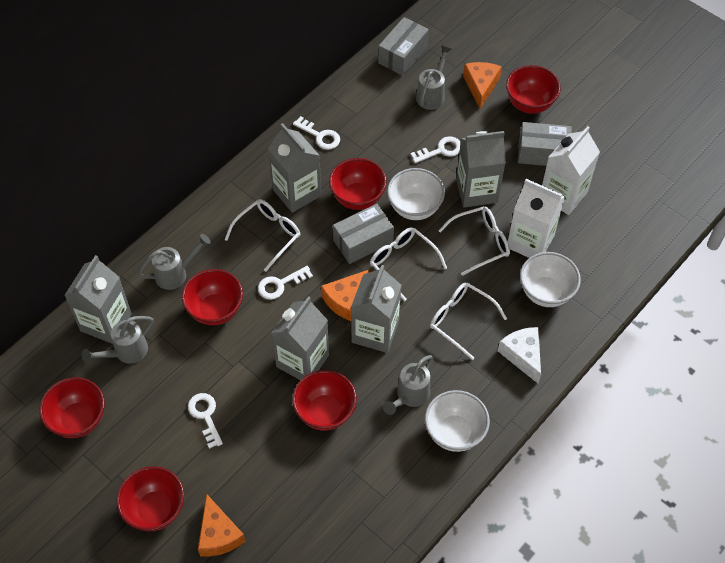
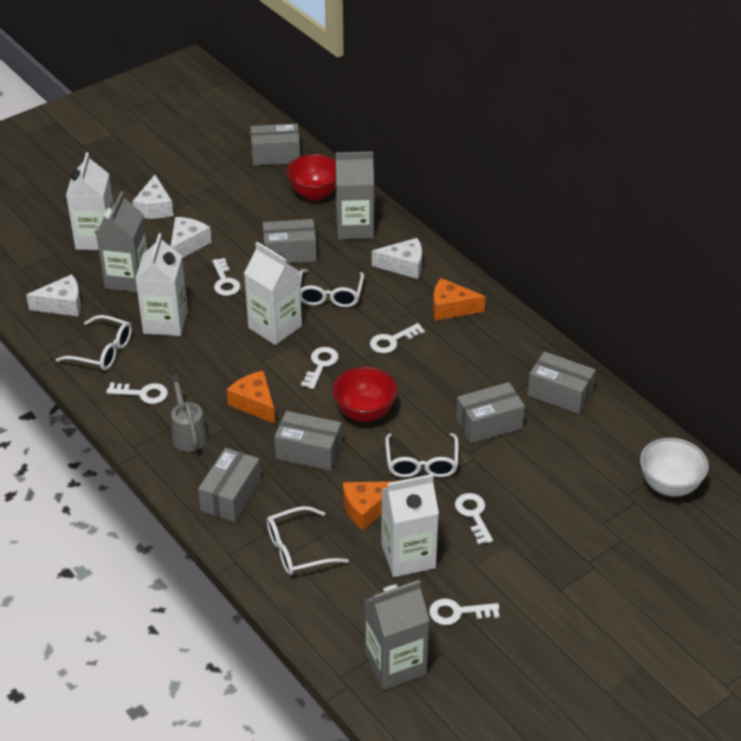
grey box: 3 -> 6
grey carton: 5 -> 3
grey watering can: 4 -> 1
red bowl: 6 -> 2
white bowl: 3 -> 1
white carton: 2 -> 4
white cheese: 1 -> 4
white key: 4 -> 6

